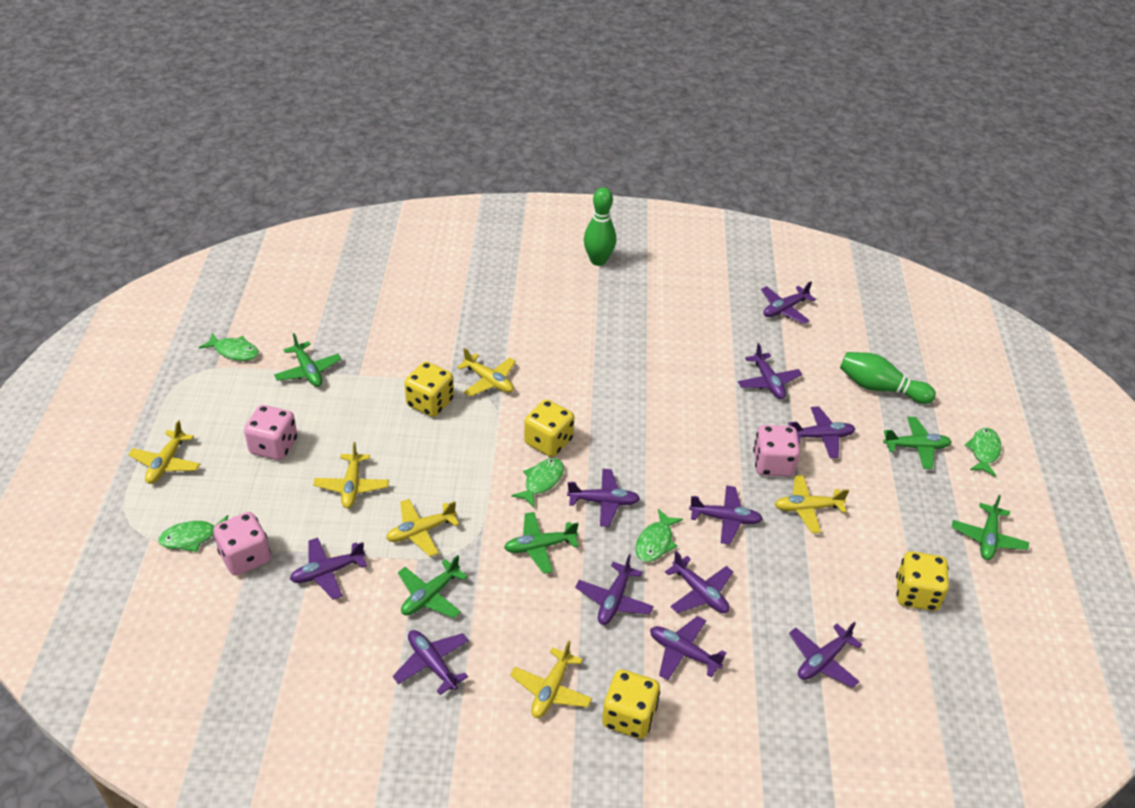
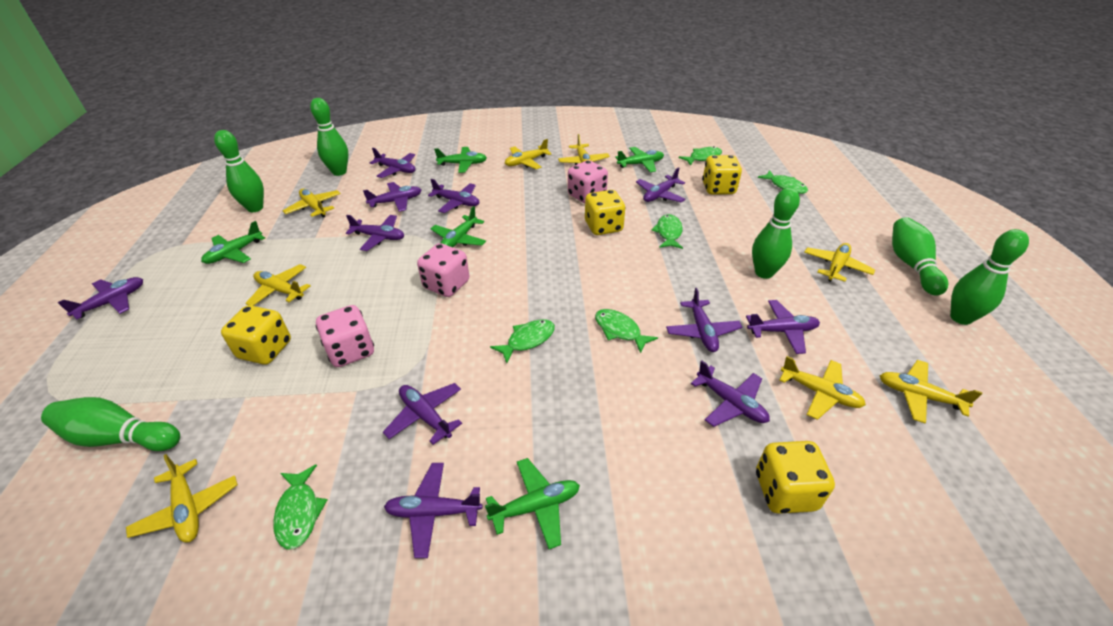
green bowling pin: 2 -> 6
green fish: 5 -> 6
yellow plane: 6 -> 8

